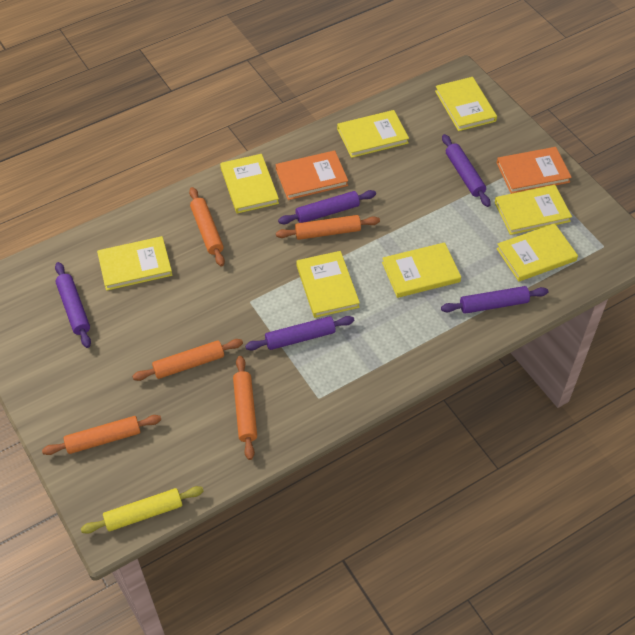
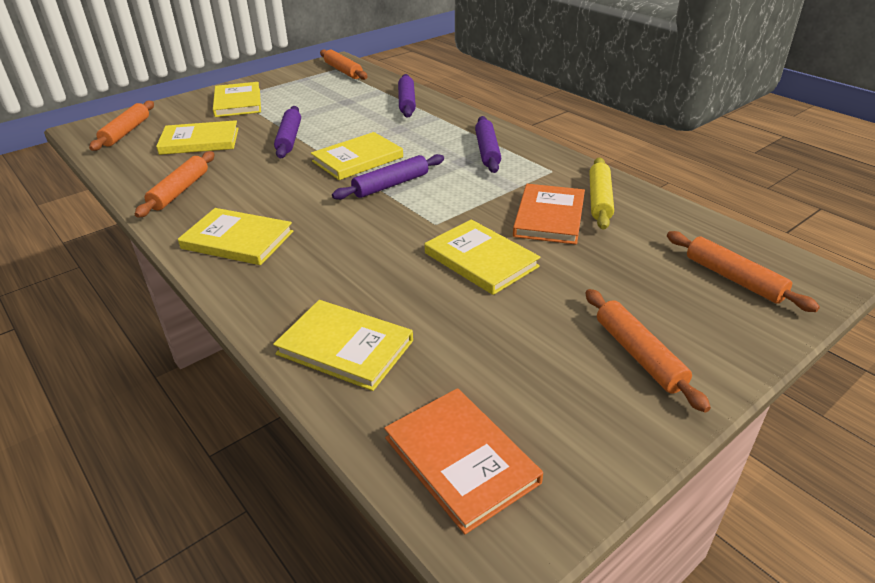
purple rolling pin: 5 -> 4
yellow book: 8 -> 6

